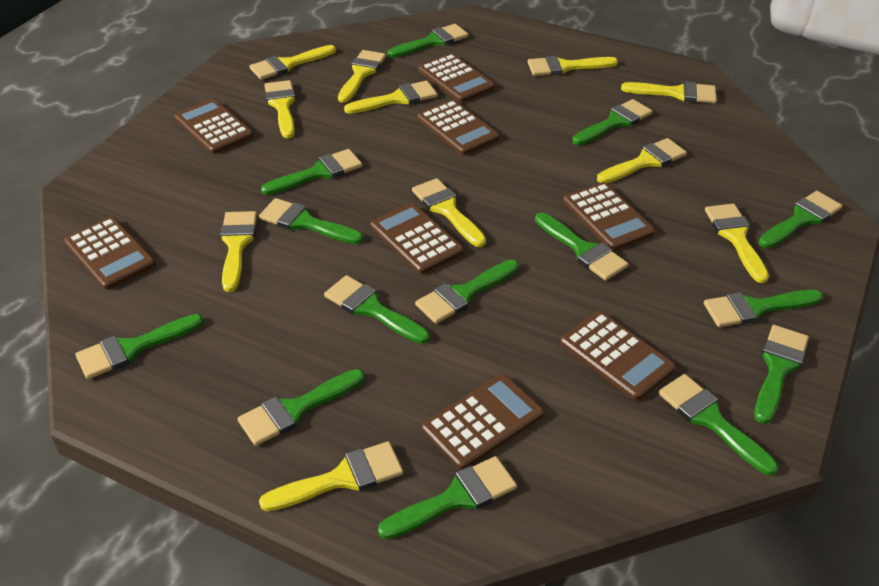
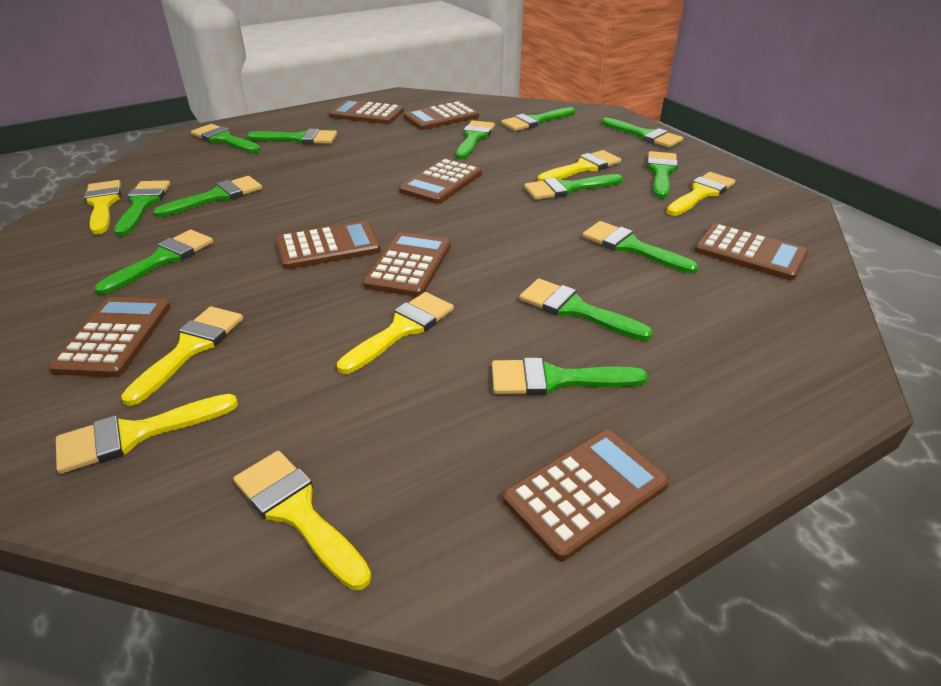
green brush: 14 -> 13
yellow brush: 11 -> 7

